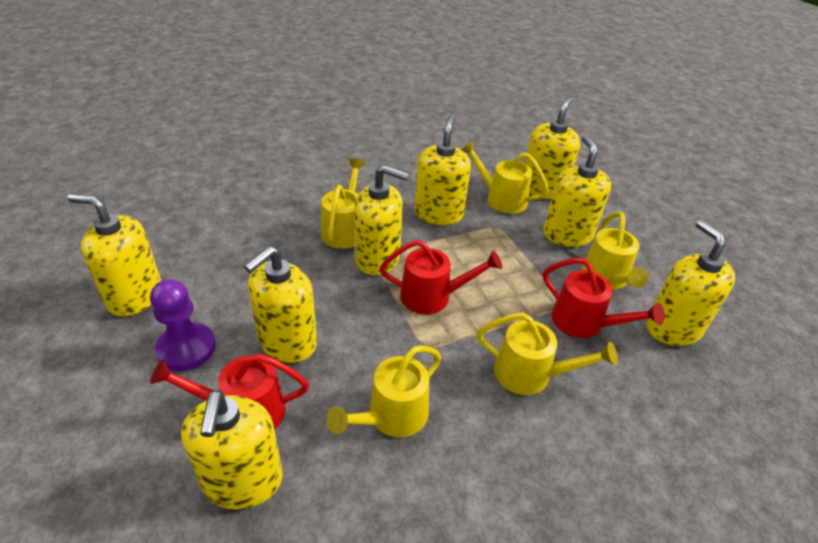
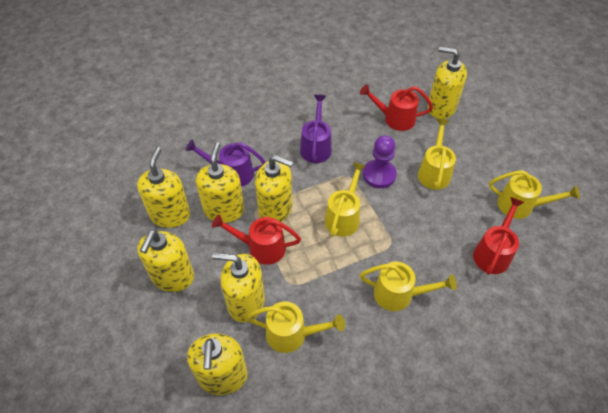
purple watering can: 0 -> 2
yellow soap dispenser: 8 -> 7

